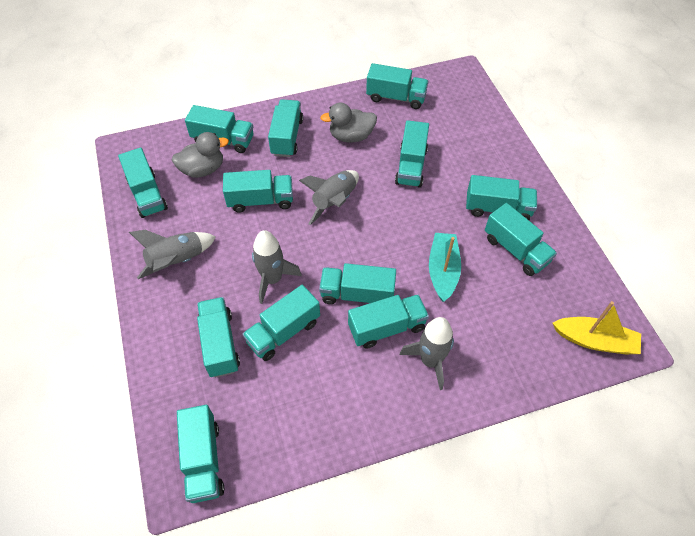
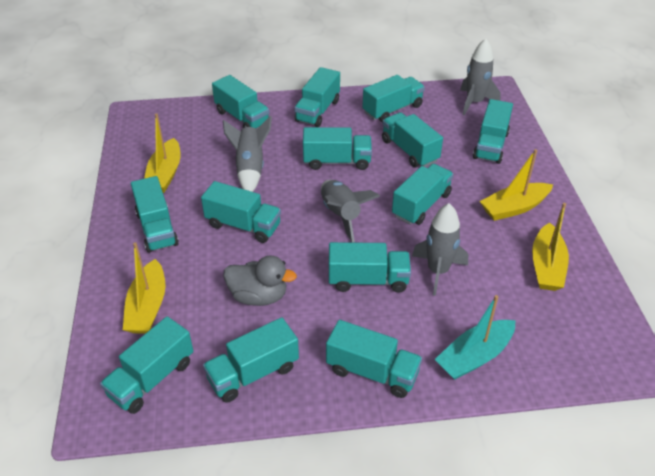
grey duck: 2 -> 1
yellow boat: 1 -> 4

